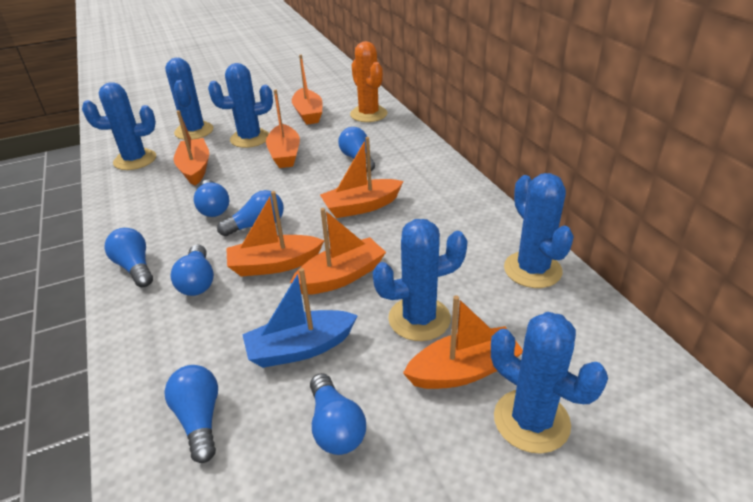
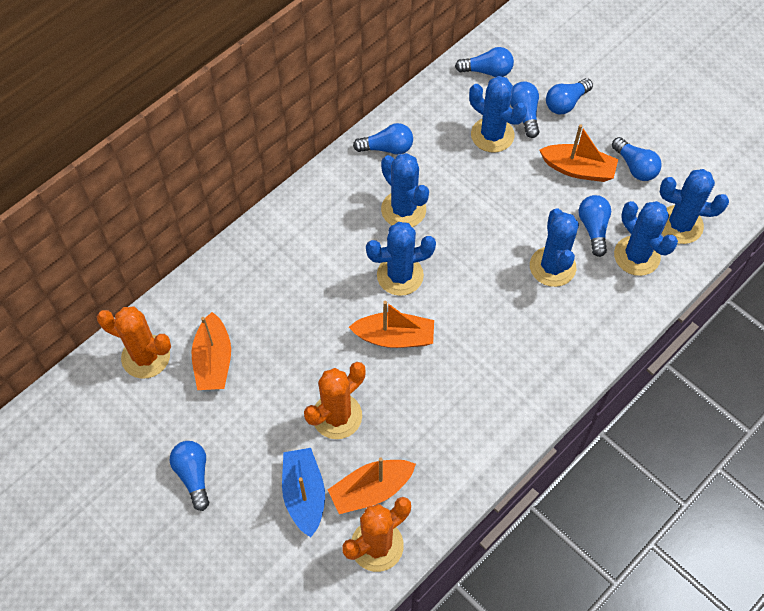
orange boat: 7 -> 4
orange cactus: 1 -> 3

